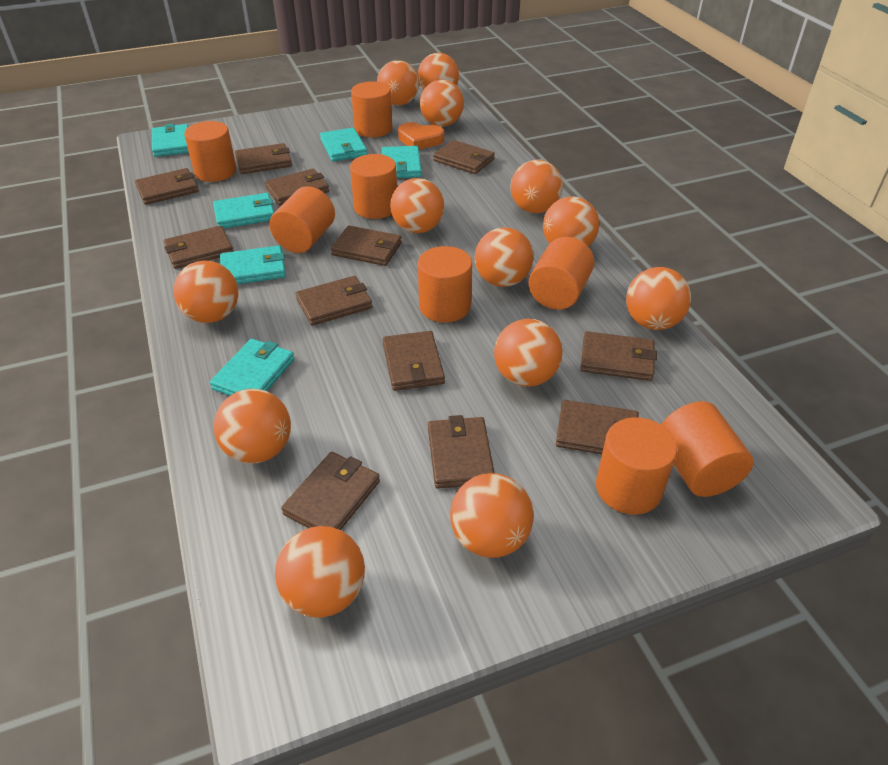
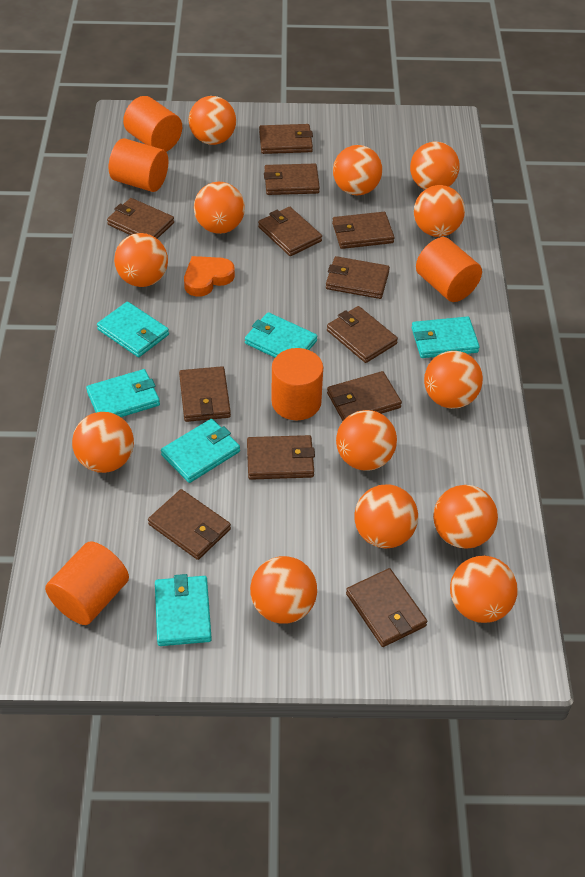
orange cylinder: 8 -> 5

